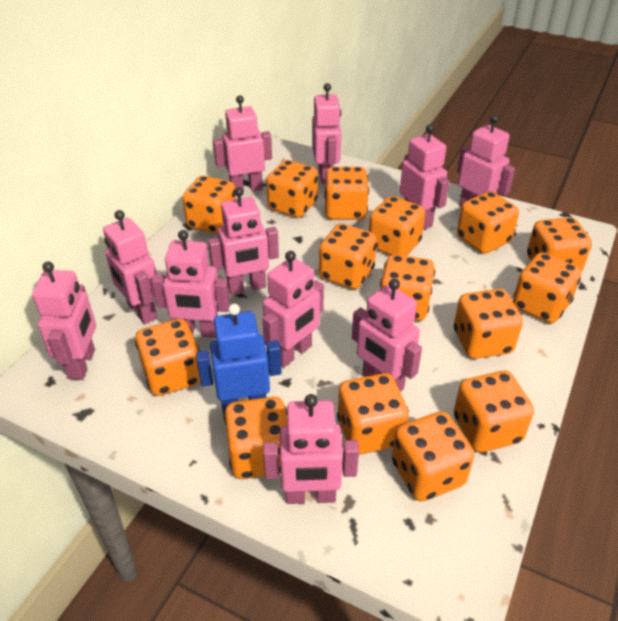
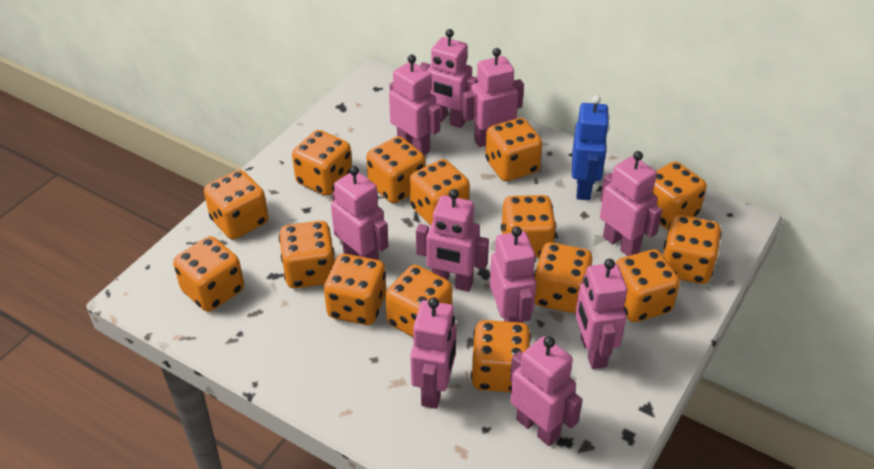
pink robot: 11 -> 10

